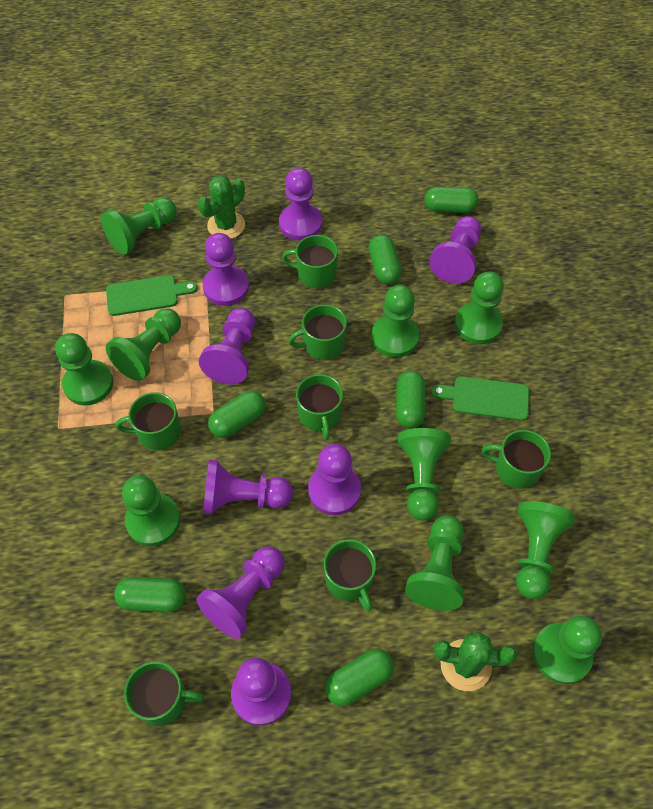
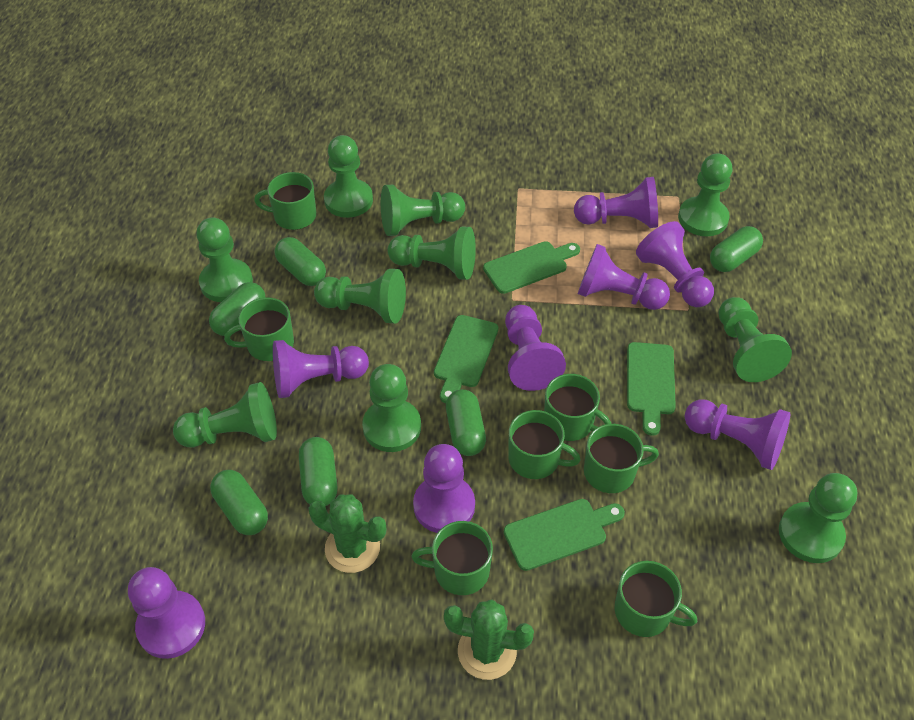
green cutting board: 2 -> 4

